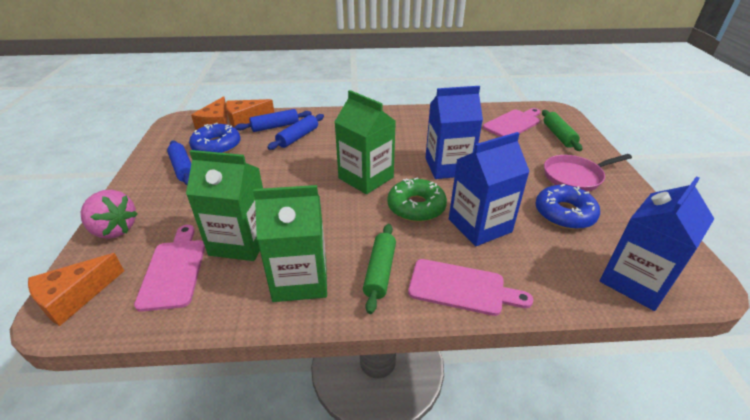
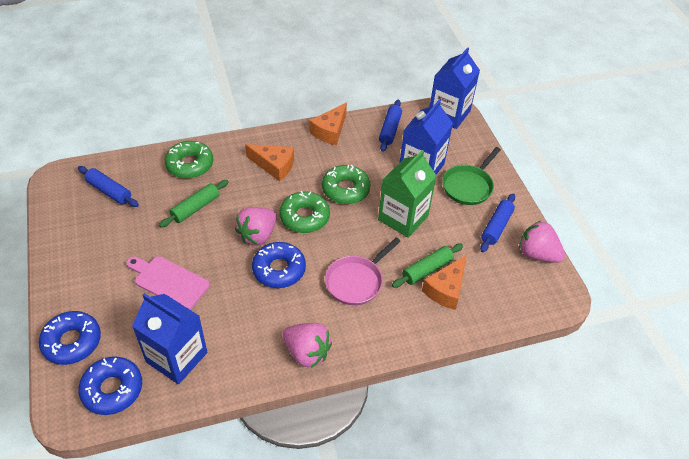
blue donut: 2 -> 3
green carton: 3 -> 1
green donut: 1 -> 3
green pan: 0 -> 1
pink cutting board: 3 -> 1
pink strawberry: 1 -> 3

